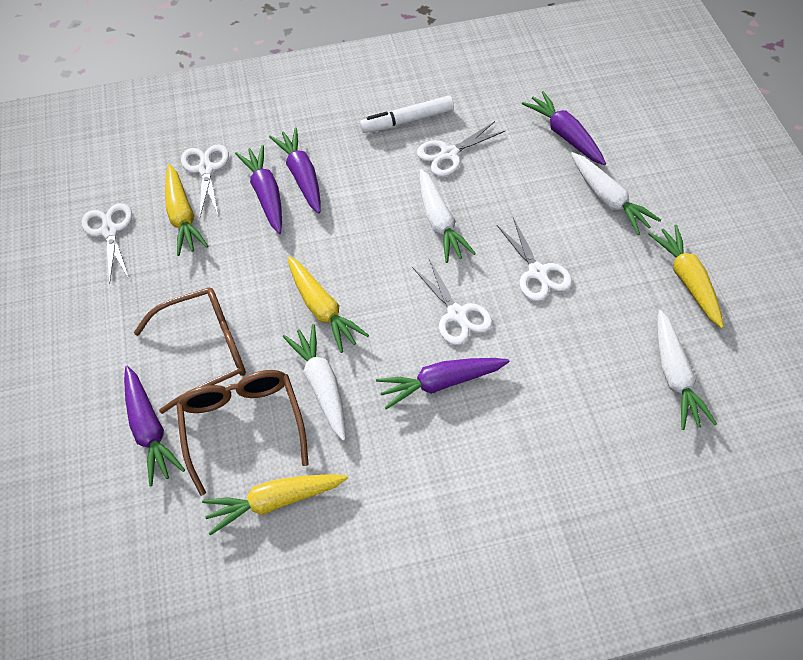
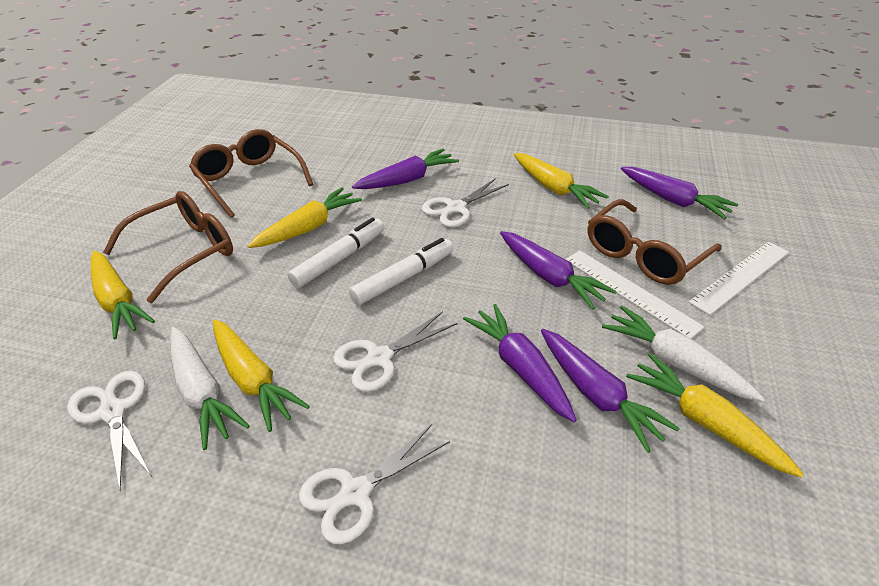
brown glasses: 2 -> 3
white carrot: 4 -> 2
white marker: 1 -> 2
white ruler: 0 -> 2
white scissors: 5 -> 4
yellow carrot: 4 -> 5

